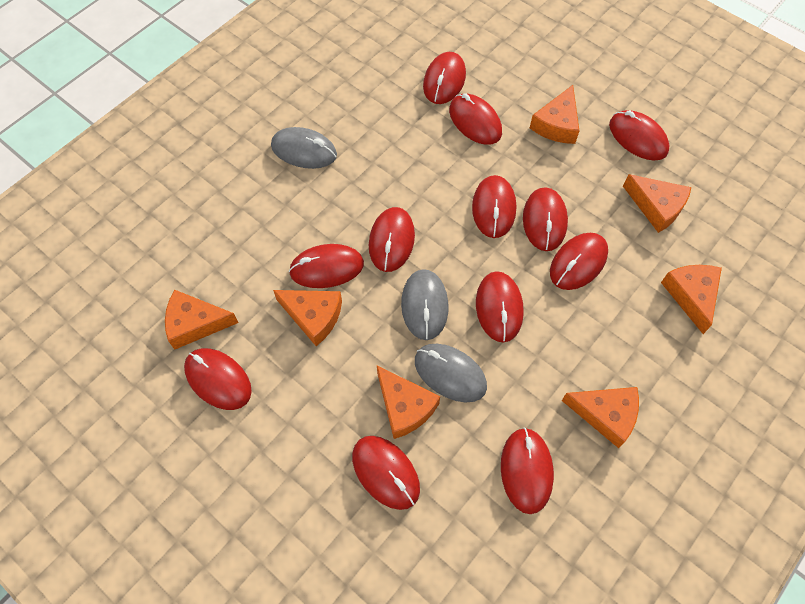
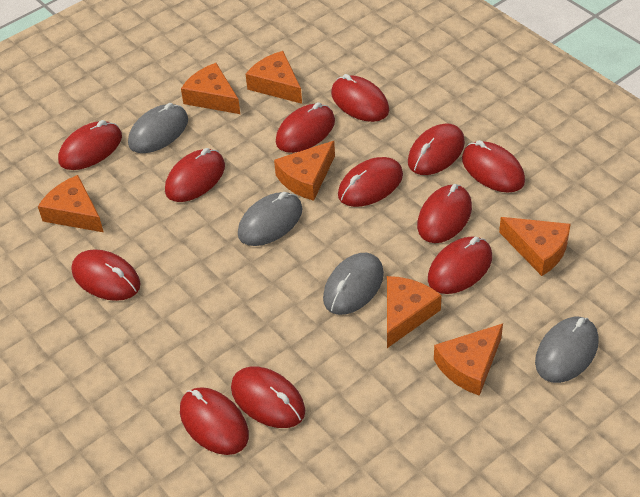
grey mouse: 3 -> 4

